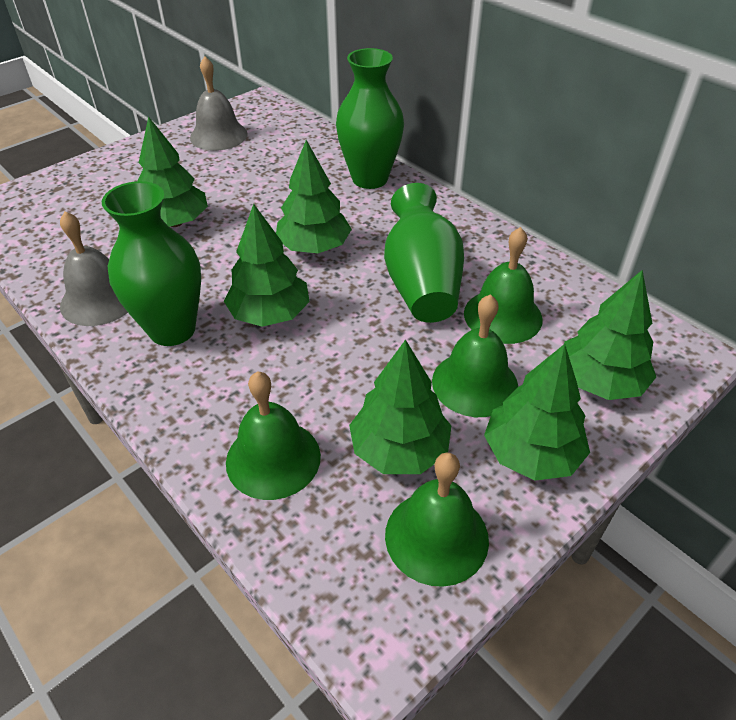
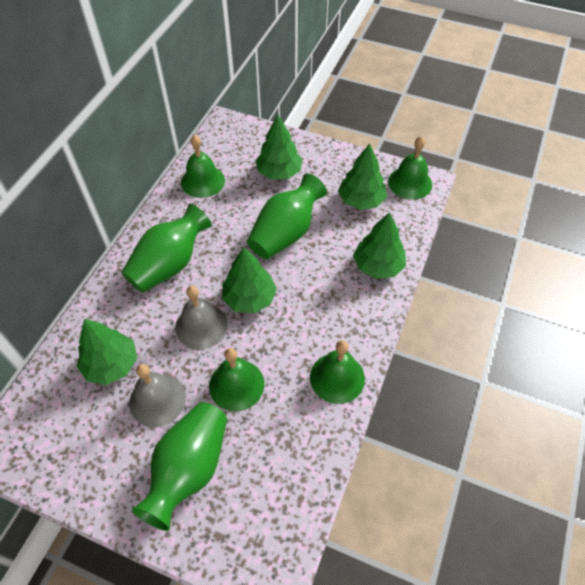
green tree: 6 -> 5

